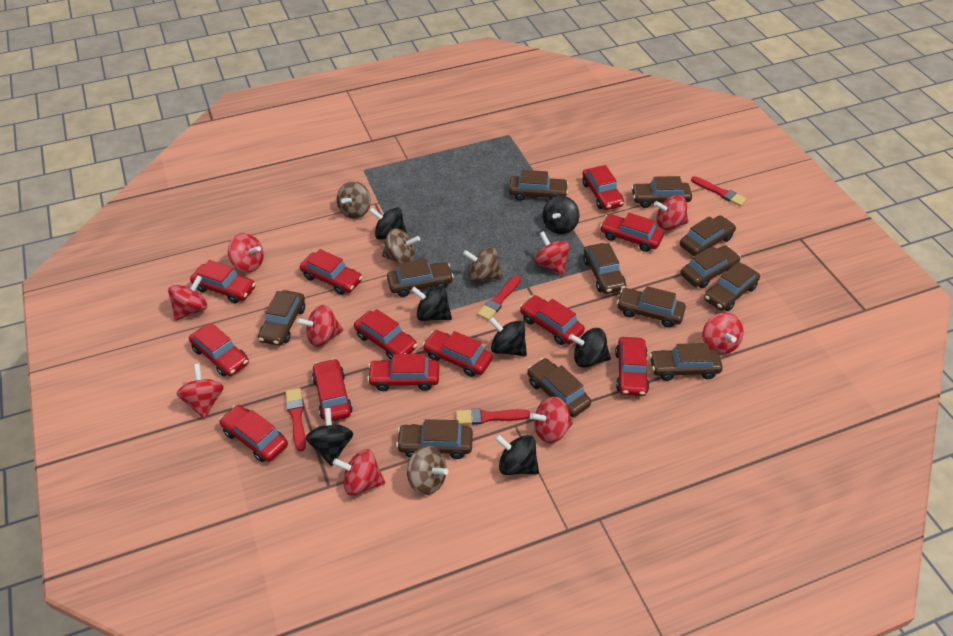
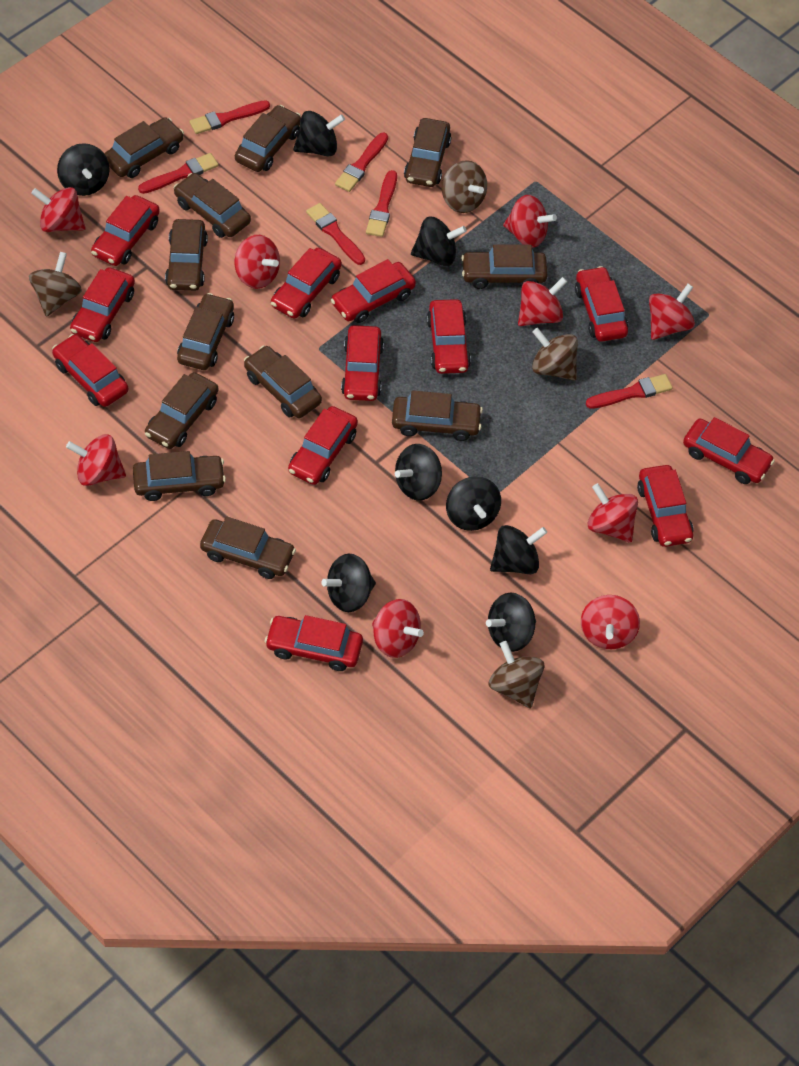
black spinning top: 7 -> 8
red brush: 4 -> 6

